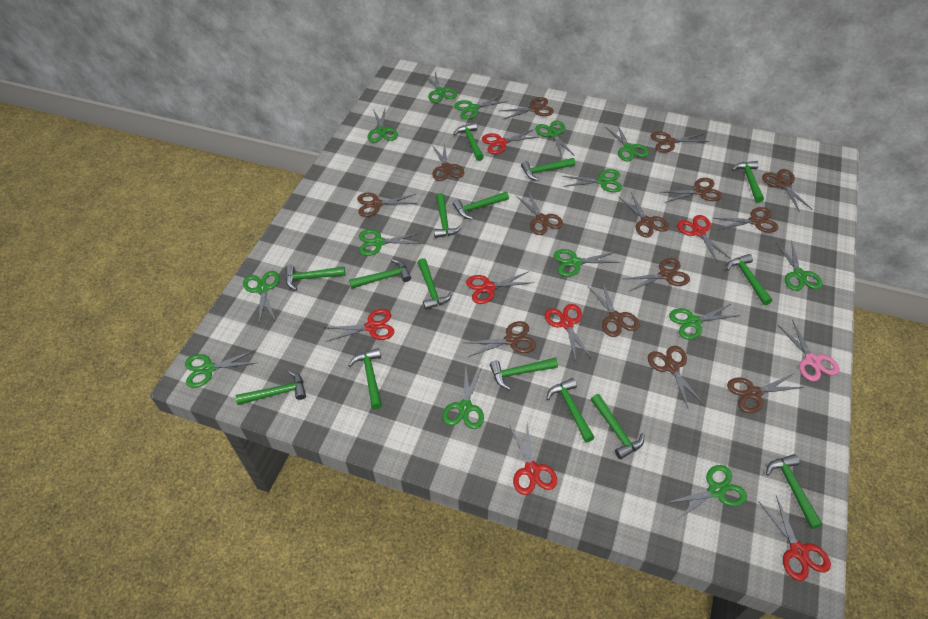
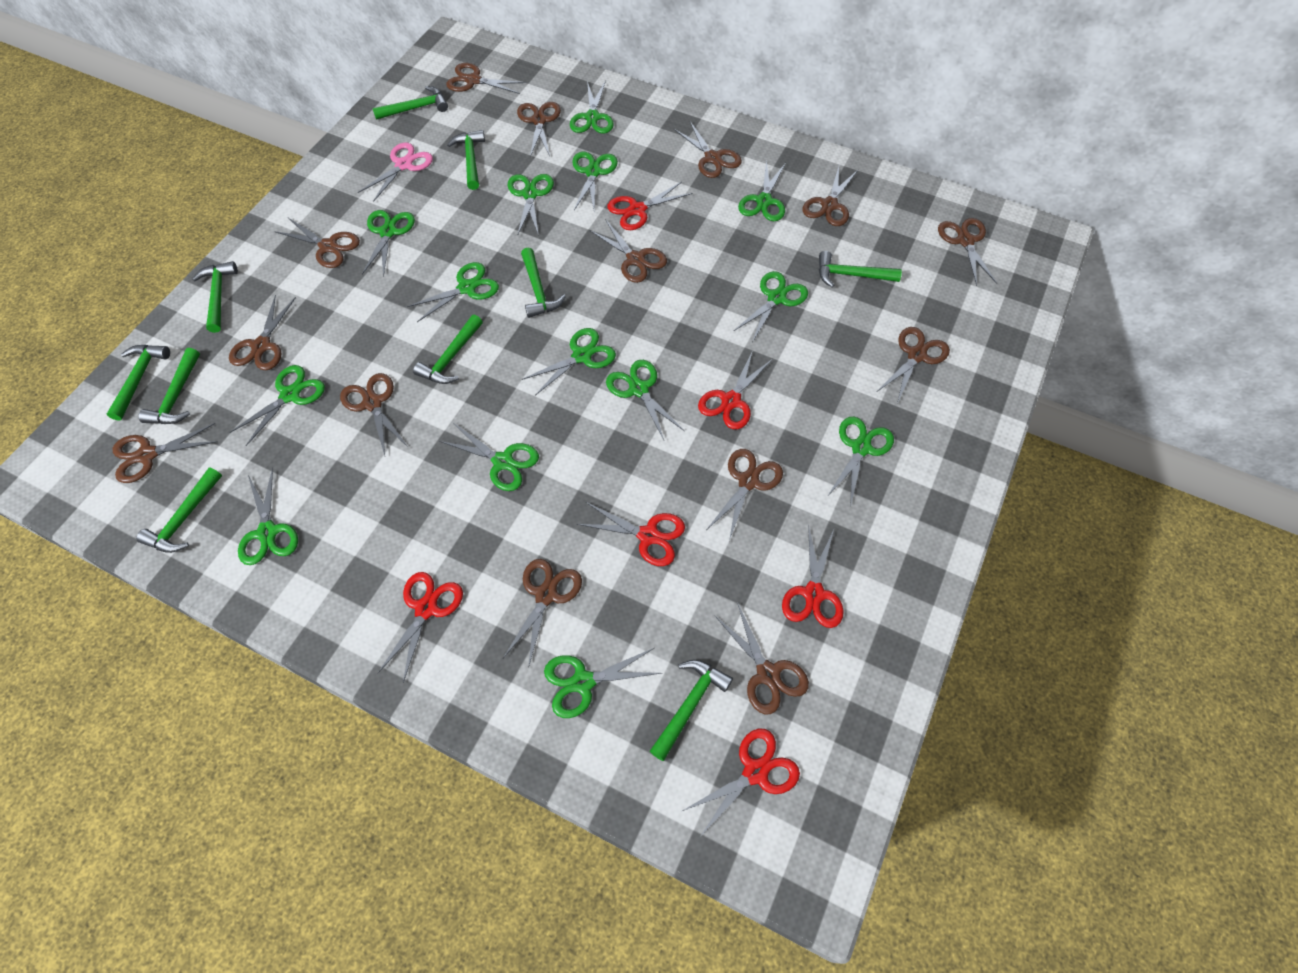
green hammer: 15 -> 10
red scissors: 7 -> 6

